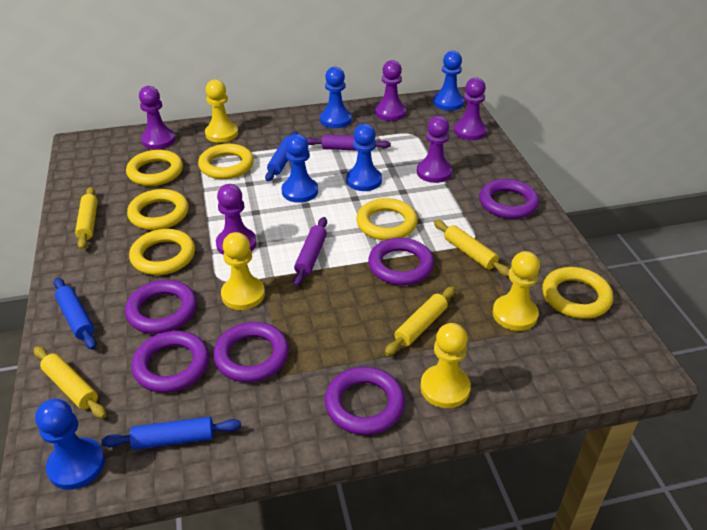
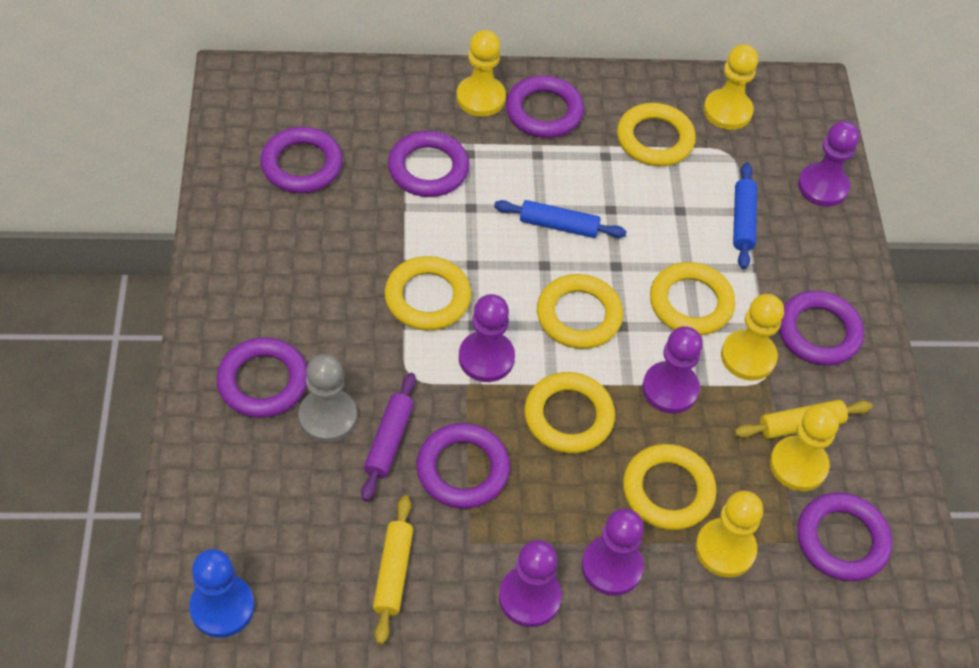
blue pawn: 5 -> 1
blue rolling pin: 3 -> 2
grey pawn: 0 -> 1
purple ring: 6 -> 7
purple rolling pin: 2 -> 1
yellow pawn: 4 -> 5
yellow rolling pin: 4 -> 2

